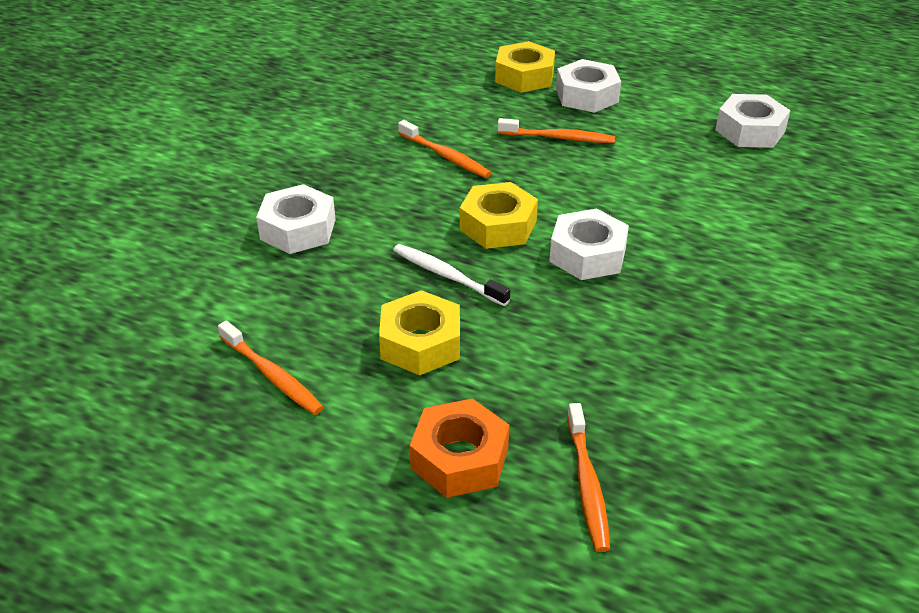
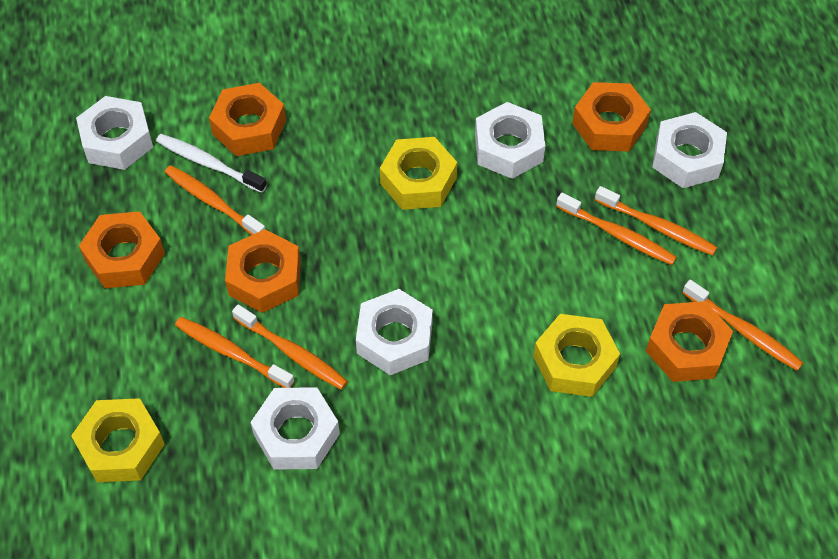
orange nut: 1 -> 5
orange toothbrush: 4 -> 6
white nut: 4 -> 5

